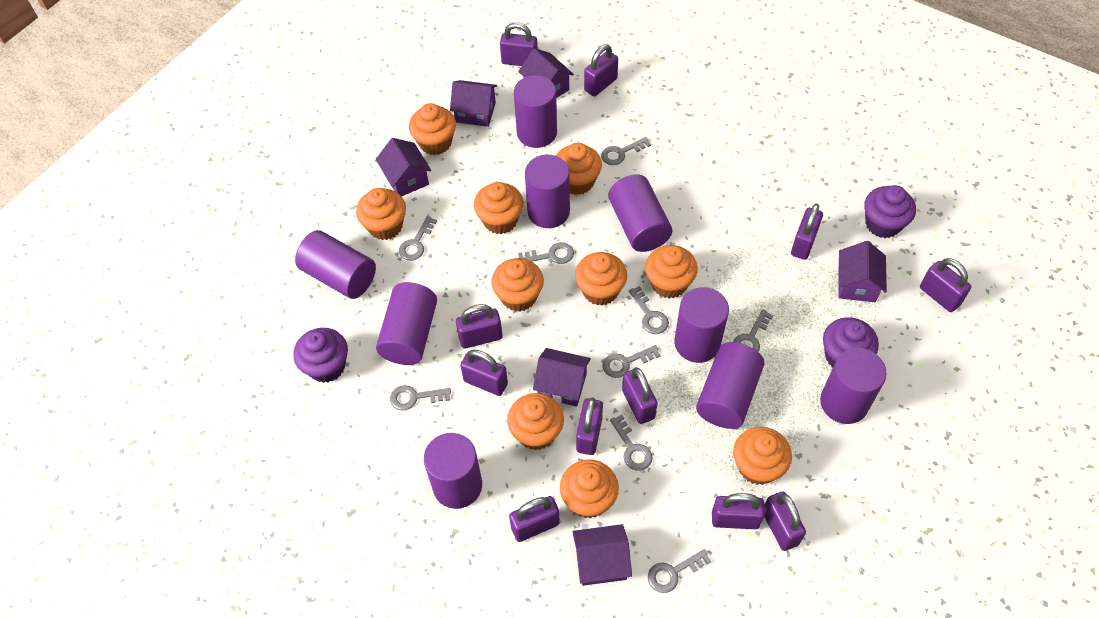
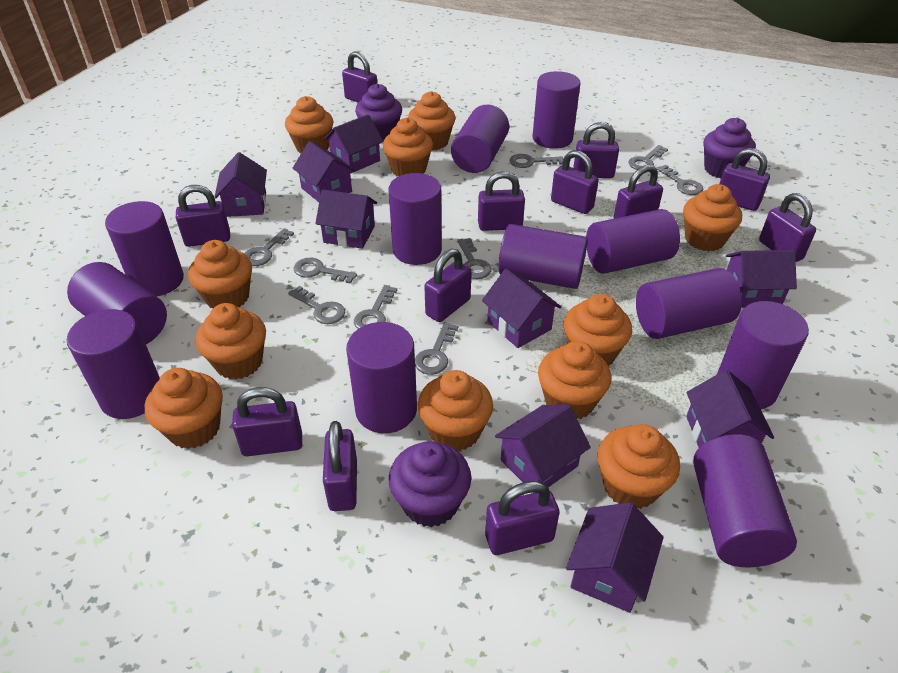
orange cupcake: 10 -> 11
purple cylinder: 9 -> 12
purple house: 6 -> 9
purple padlock: 11 -> 12

